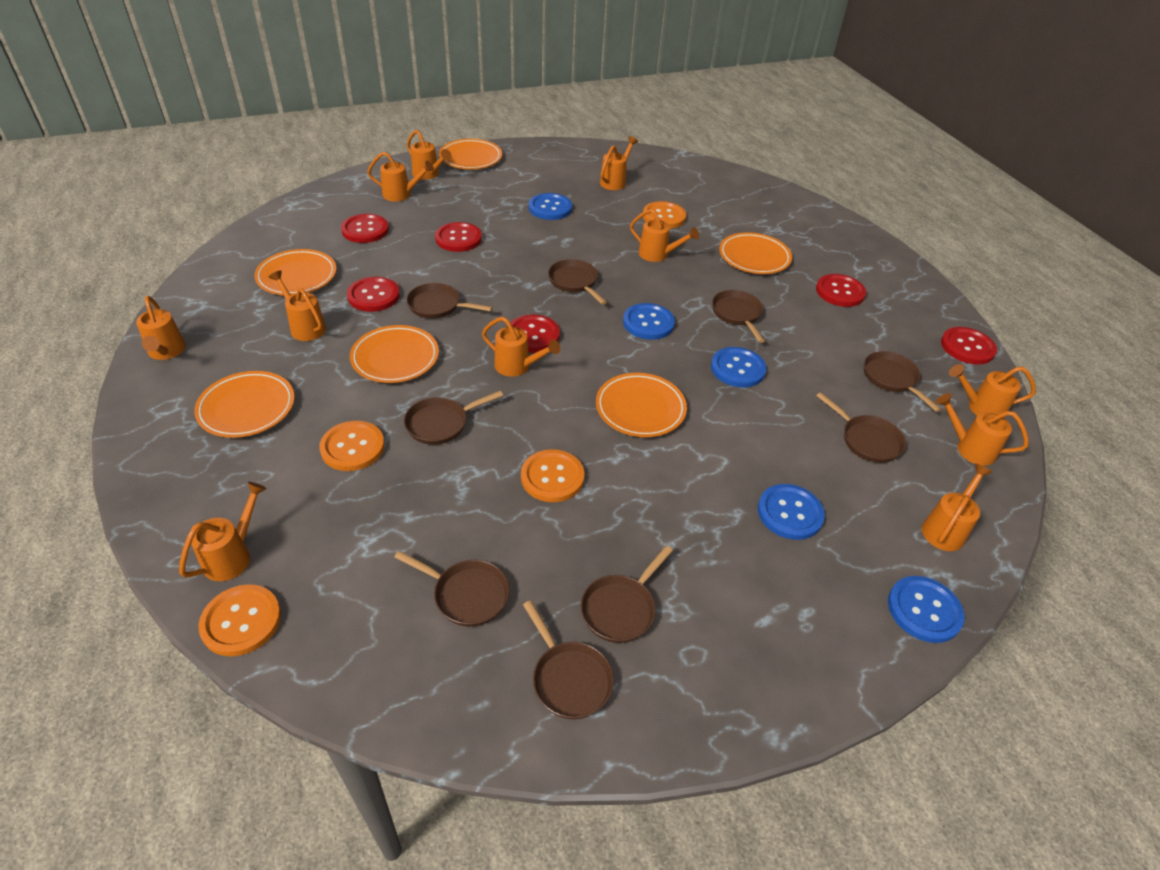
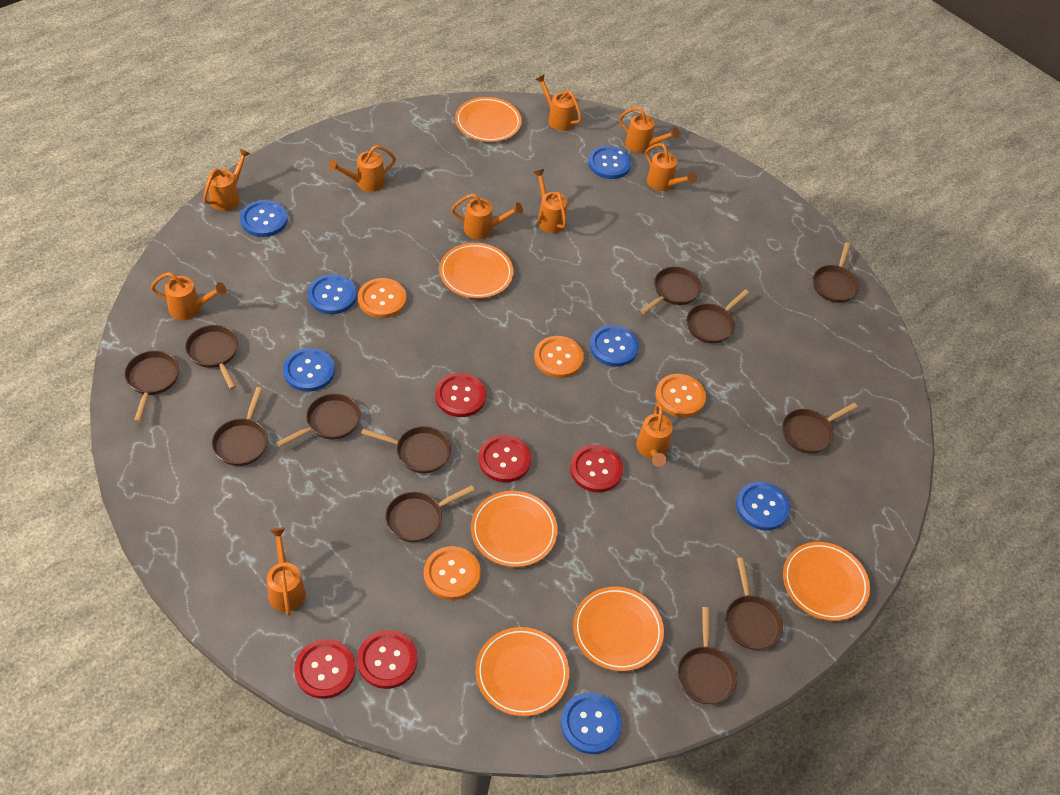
blue button: 5 -> 7
brown pan: 9 -> 12
orange watering can: 11 -> 10
red button: 6 -> 5

